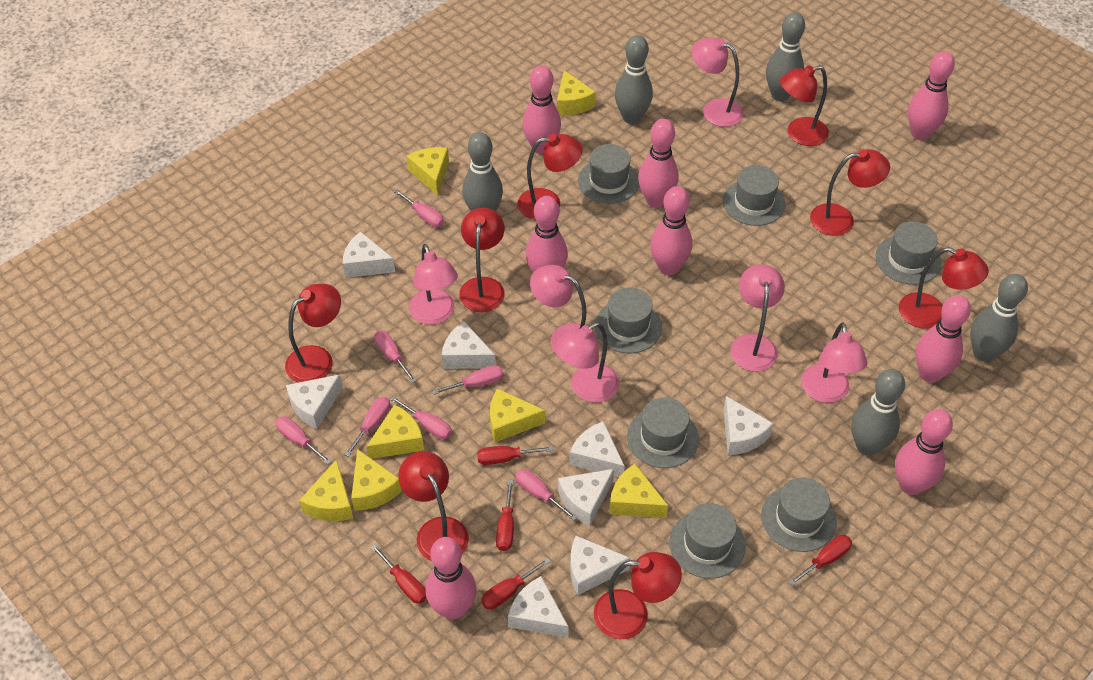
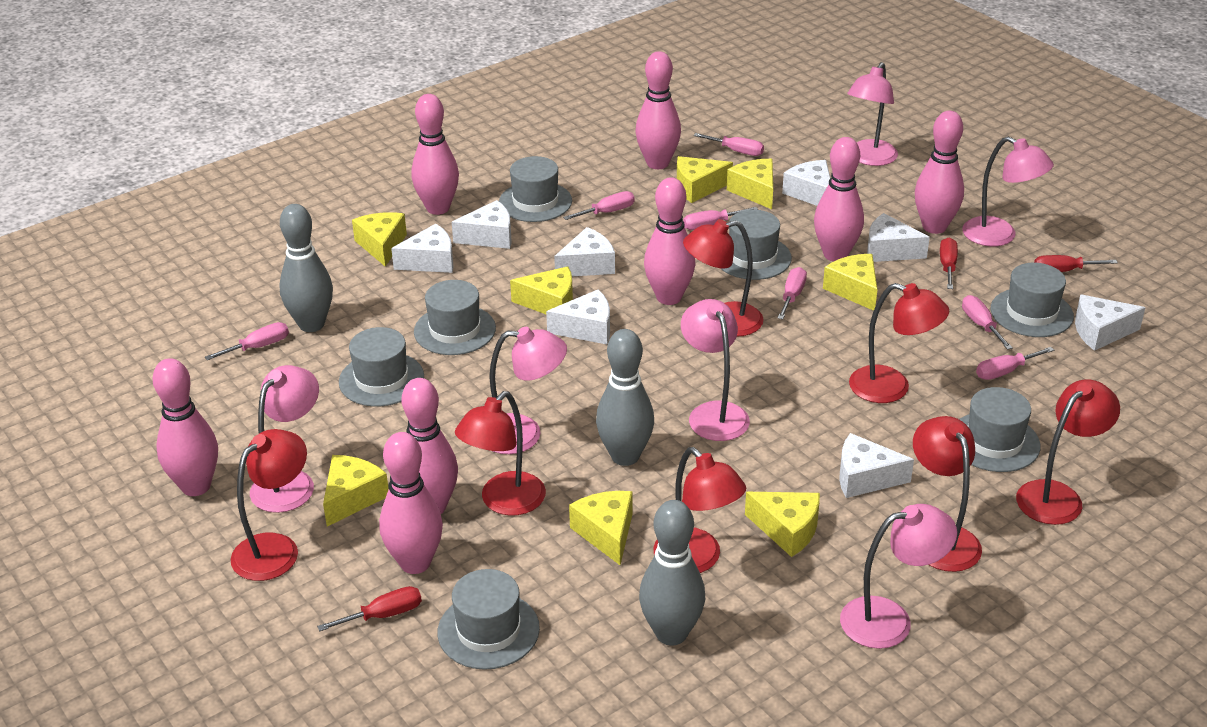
grey bowling pin: 5 -> 3
red lamp: 8 -> 7
red screwdriver: 5 -> 3
yellow cheese: 7 -> 8

